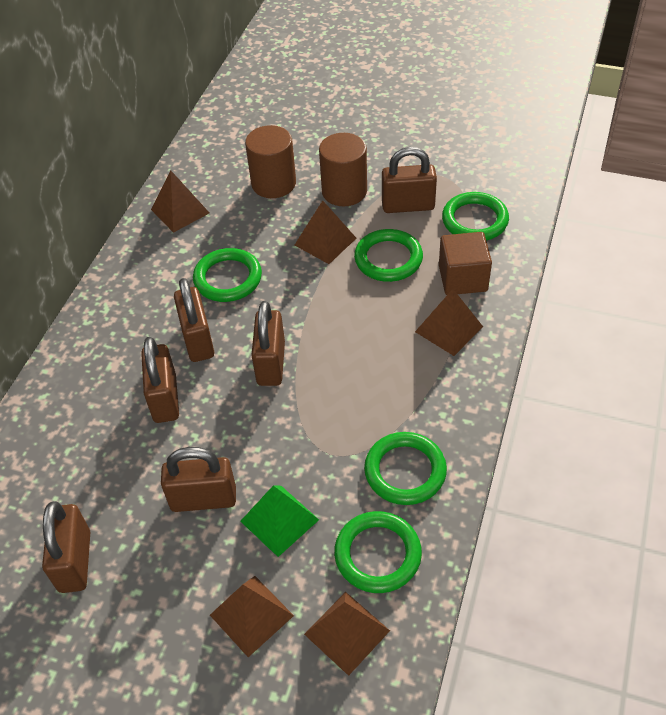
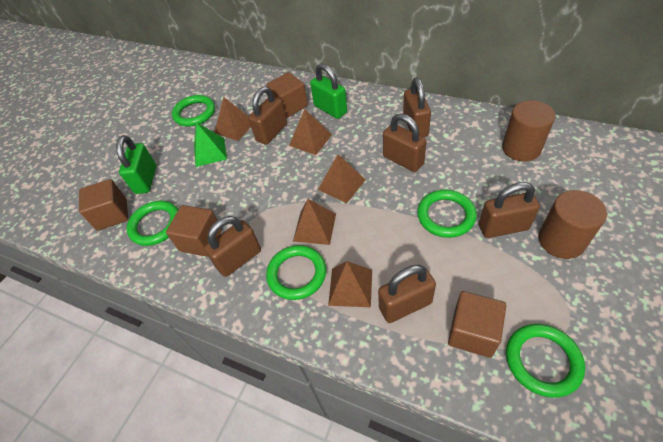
brown cube: 1 -> 4
green padlock: 0 -> 2

